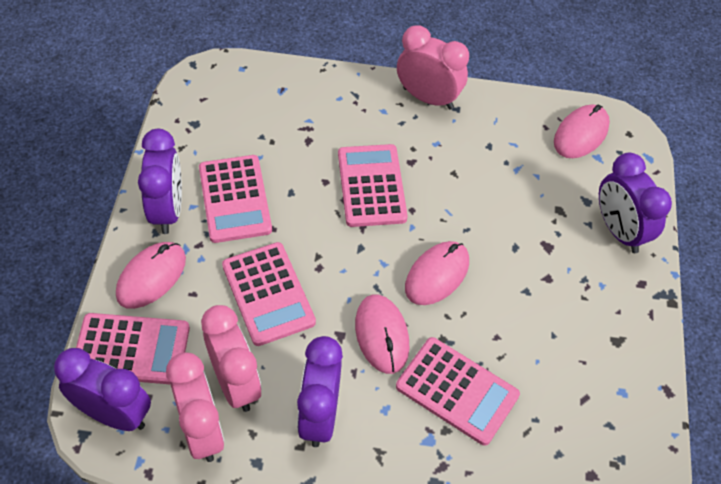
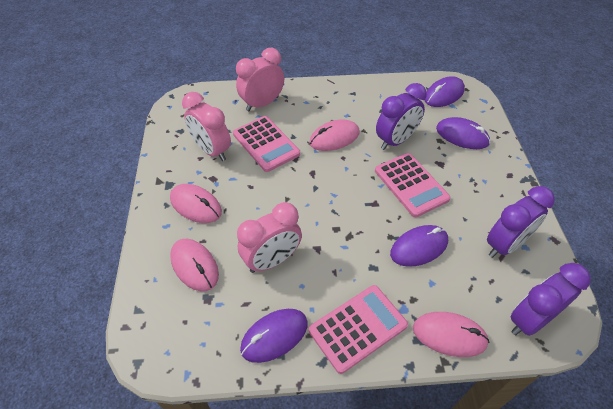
pink calculator: 5 -> 3
purple clock: 4 -> 3
purple mouse: 0 -> 4

